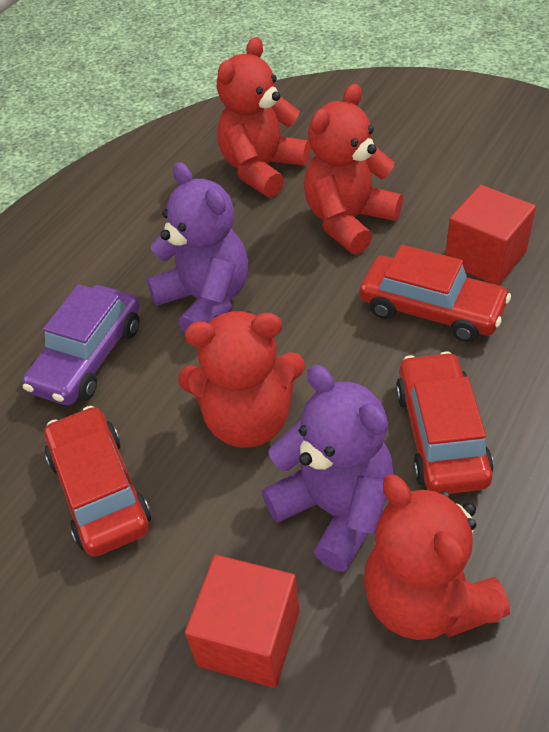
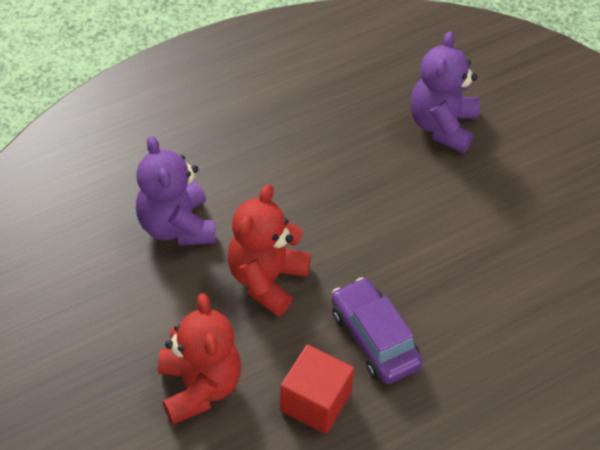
red car: 3 -> 0
red cube: 2 -> 1
red teddy bear: 4 -> 2

